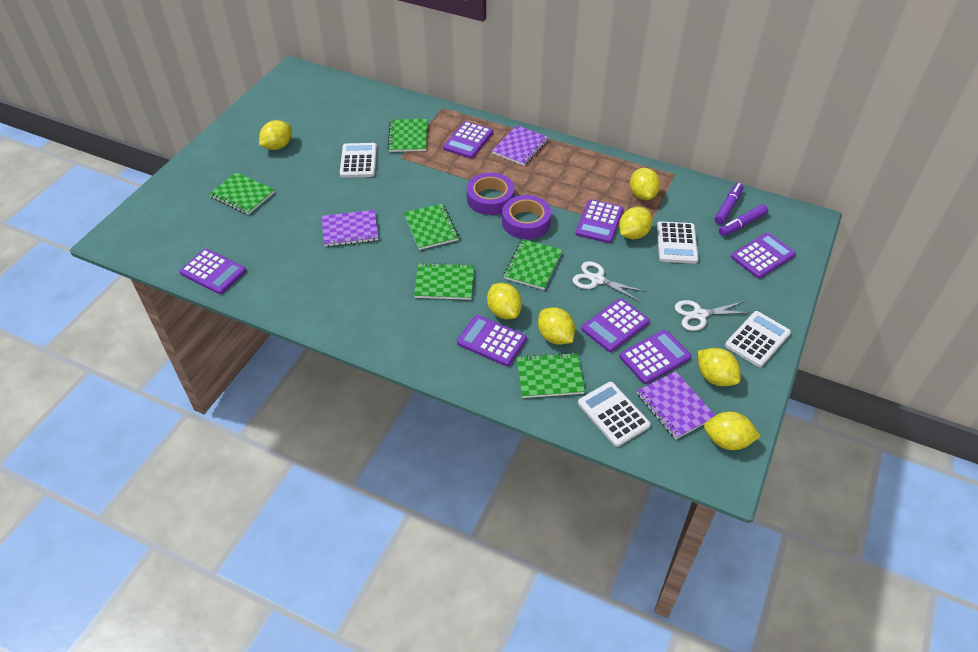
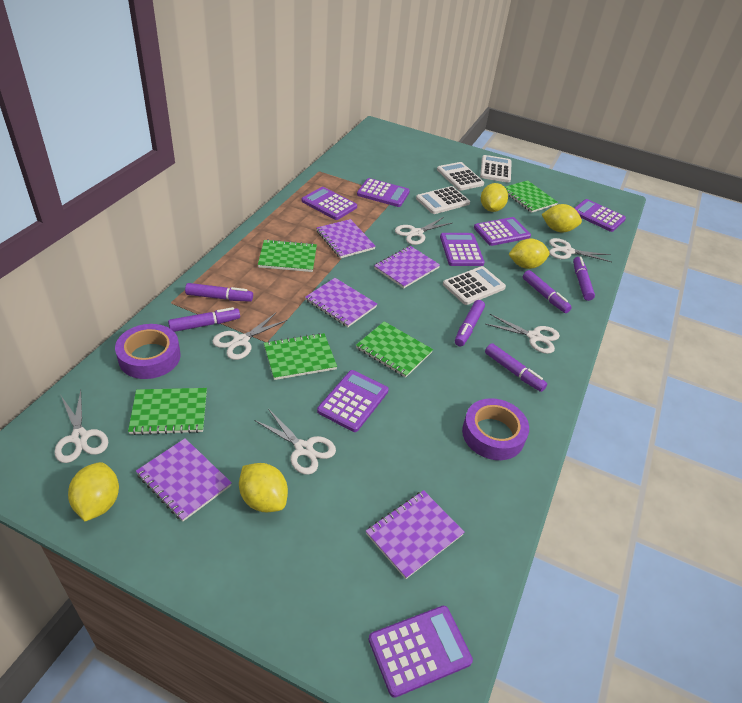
green notebook: 6 -> 5
purple marker: 2 -> 6
purple notebook: 3 -> 5
white scissors: 2 -> 6
yellow lemon: 7 -> 5

